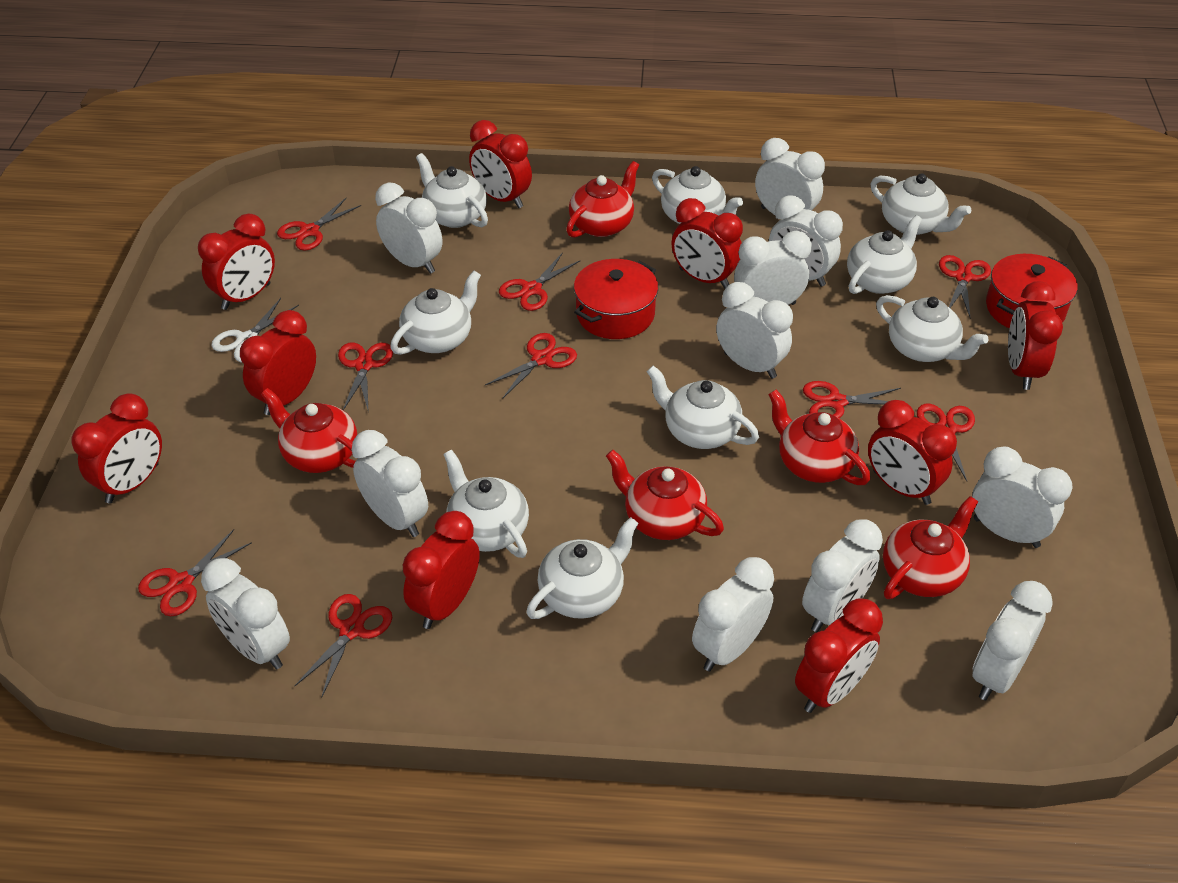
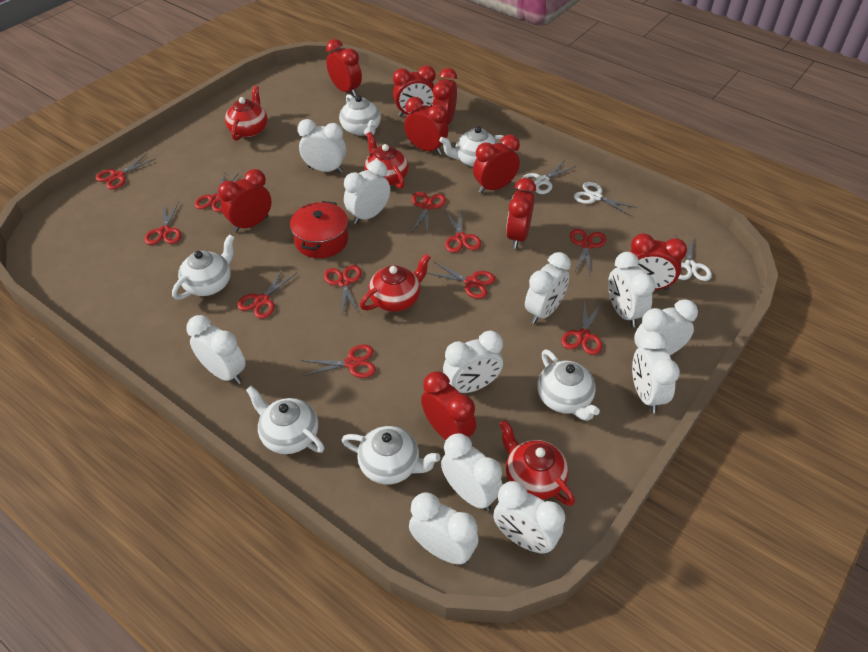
red pot: 2 -> 1
red scissors: 9 -> 11
red teapot: 5 -> 4
white scissors: 1 -> 3
white teapot: 9 -> 6

